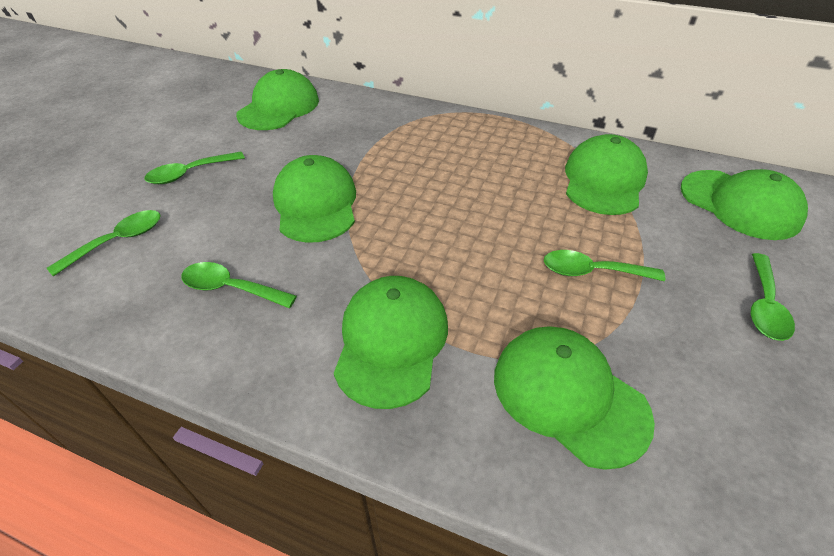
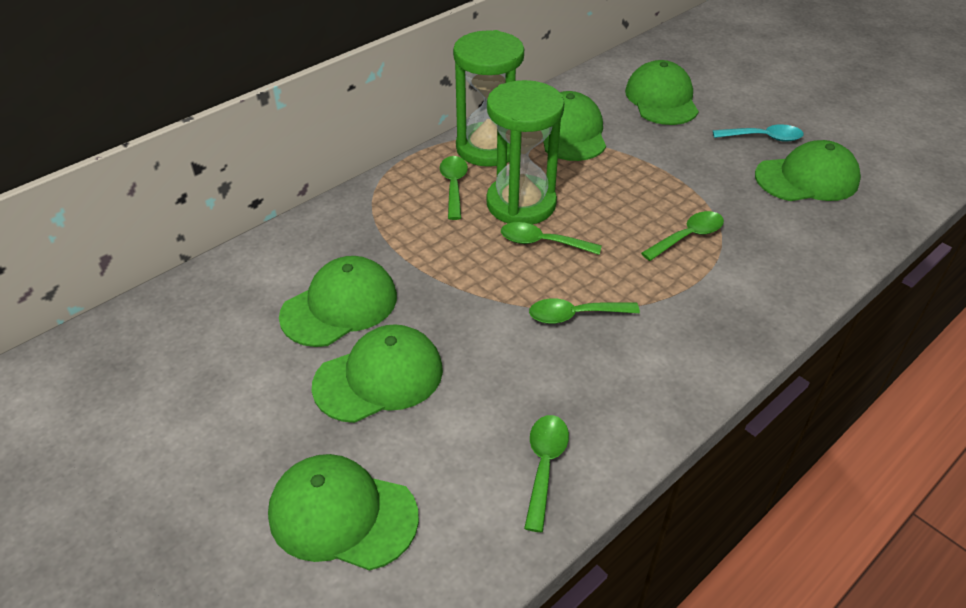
green hourglass: 0 -> 2
turquoise spoon: 0 -> 1

